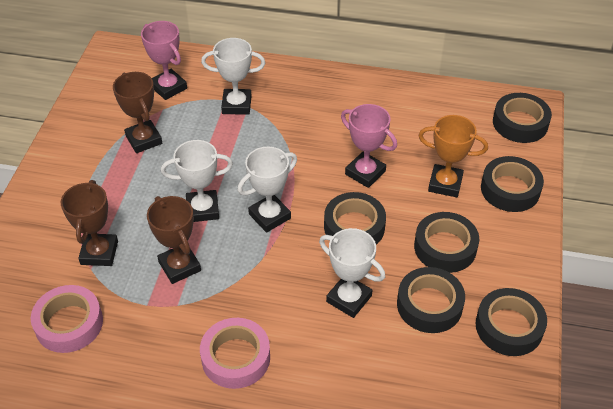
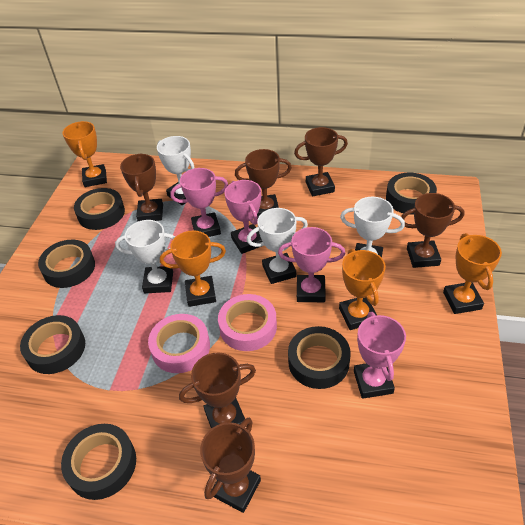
brown trophy: 3 -> 6
orange trophy: 1 -> 4
pink trophy: 2 -> 4

